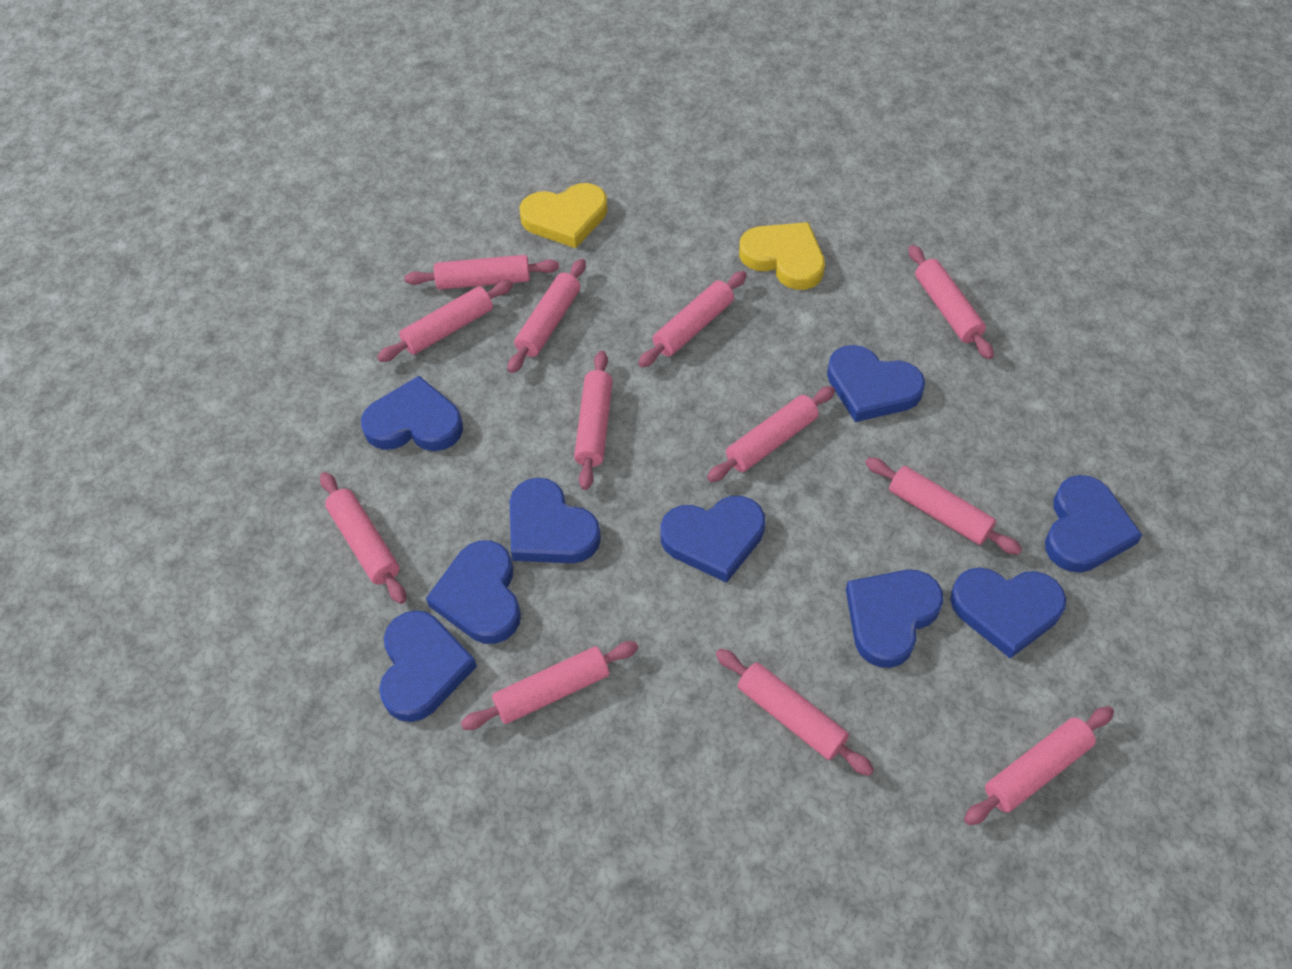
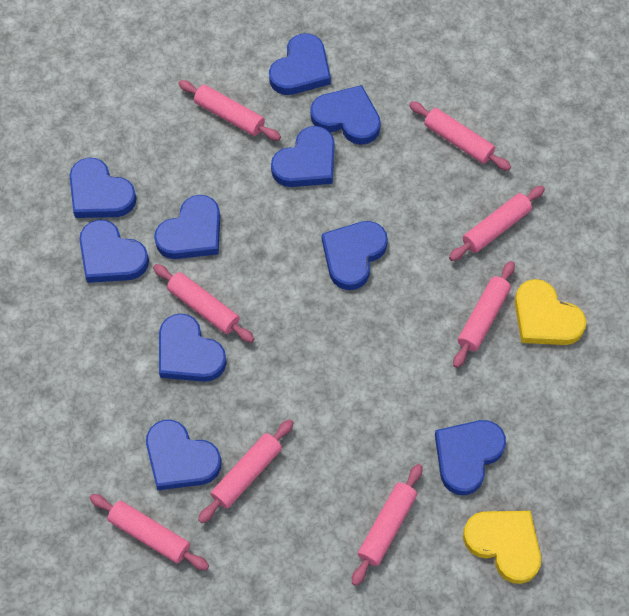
blue heart: 9 -> 10
pink rolling pin: 12 -> 8

